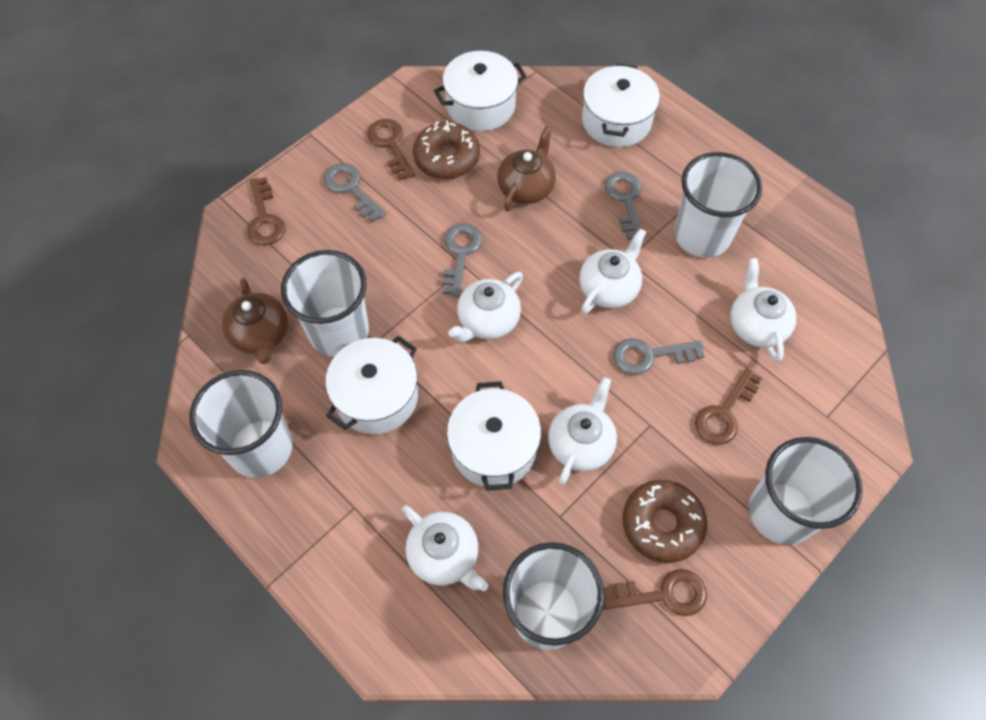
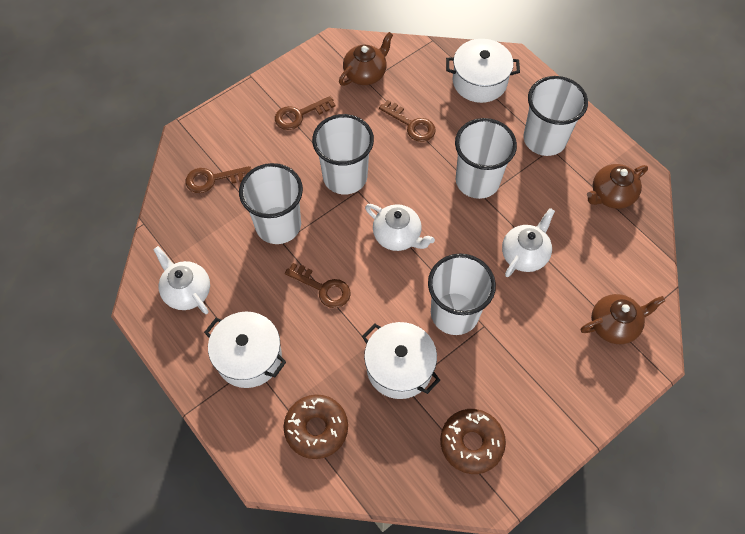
brown teapot: 2 -> 3
grey key: 4 -> 0
white pot: 4 -> 3
white teapot: 5 -> 3

